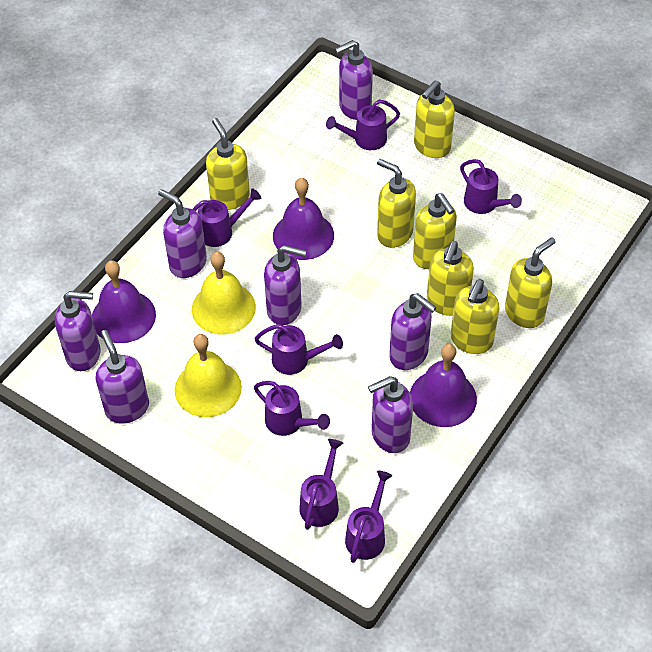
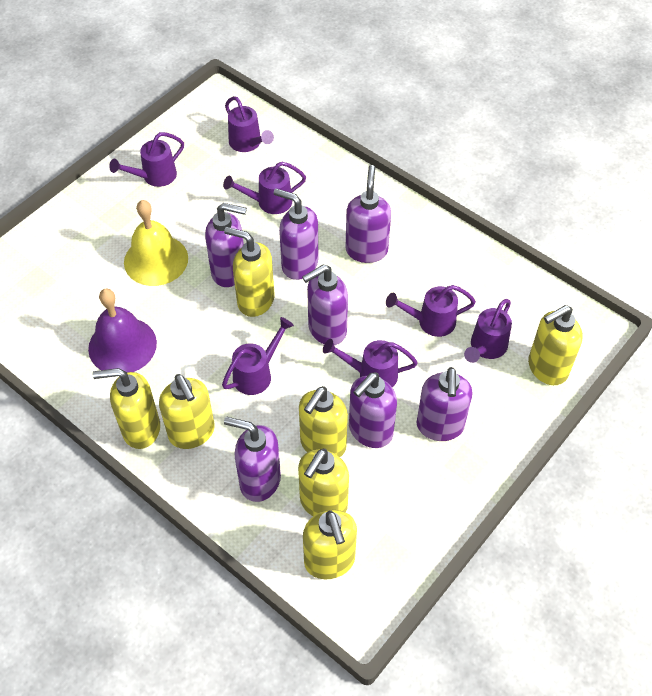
purple bell: 3 -> 1
yellow bell: 2 -> 1

